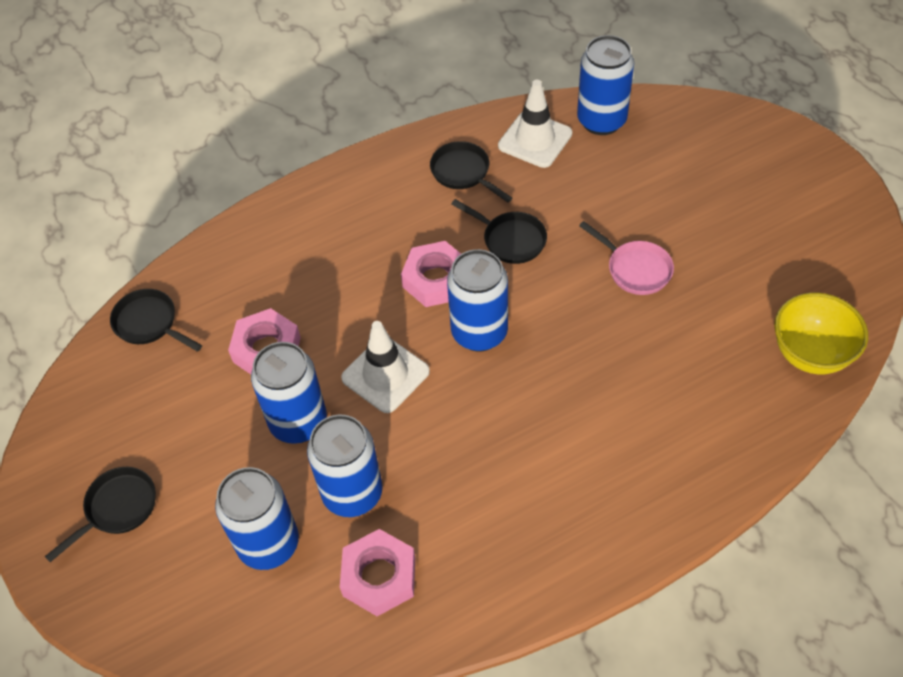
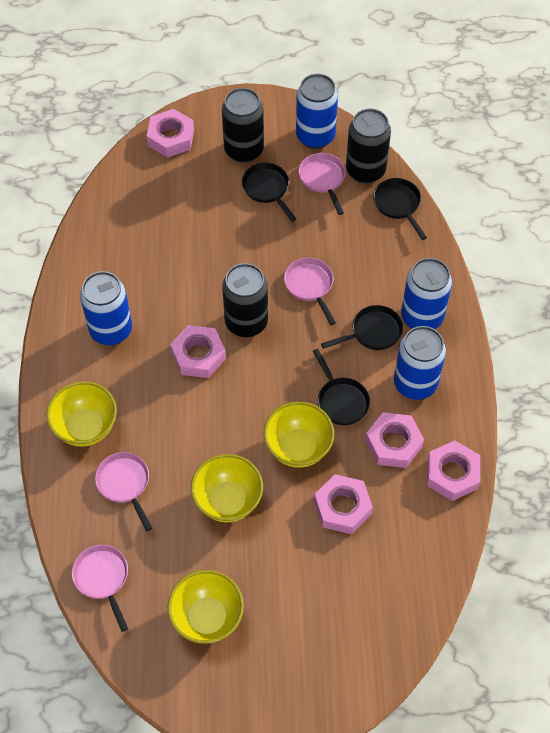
black can: 0 -> 3
blue can: 5 -> 4
pink nut: 3 -> 5
pink pan: 1 -> 4
white traffic cone: 2 -> 0
yellow bowl: 1 -> 4

